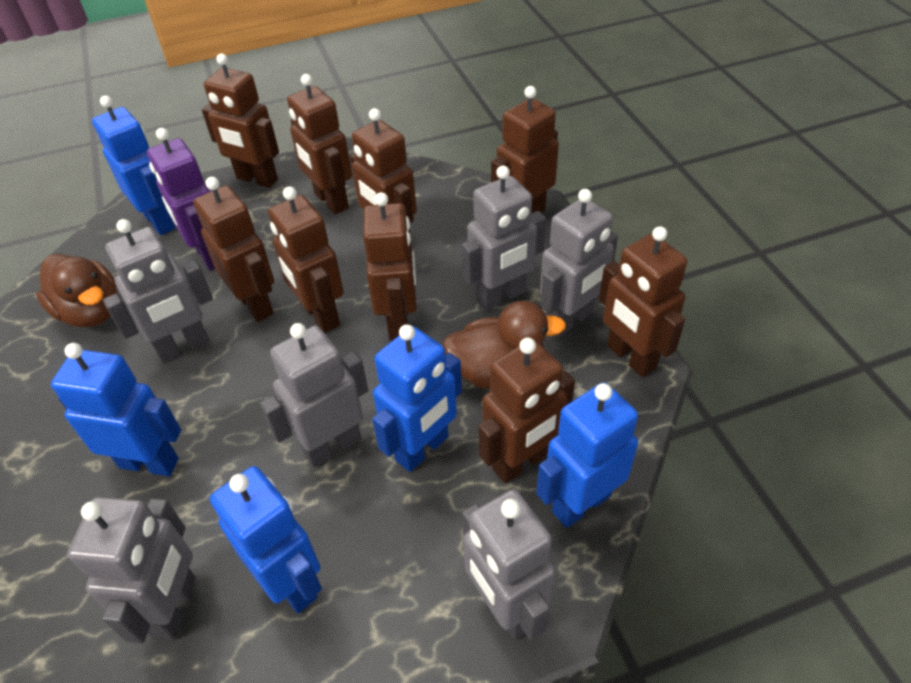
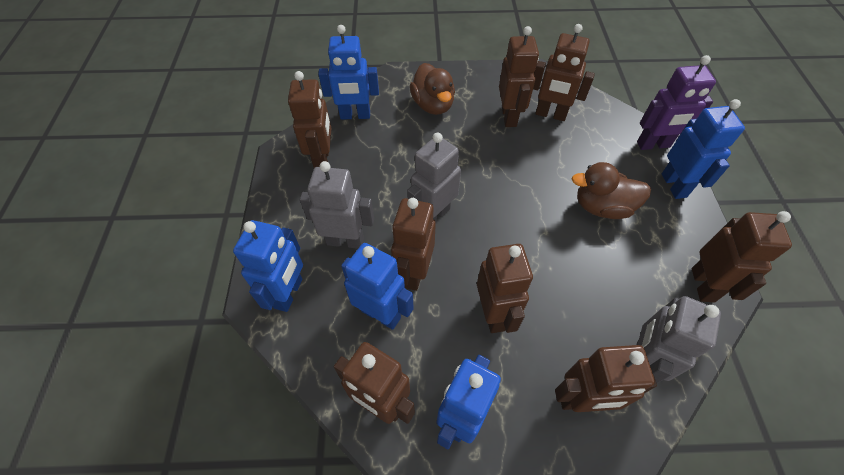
brown robot: 9 -> 8
grey robot: 6 -> 3

